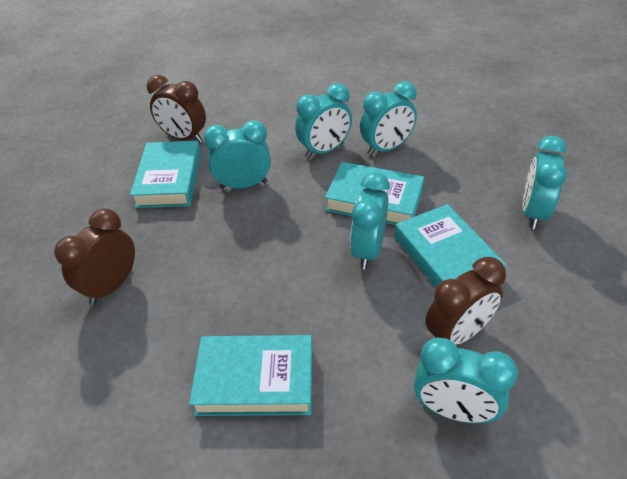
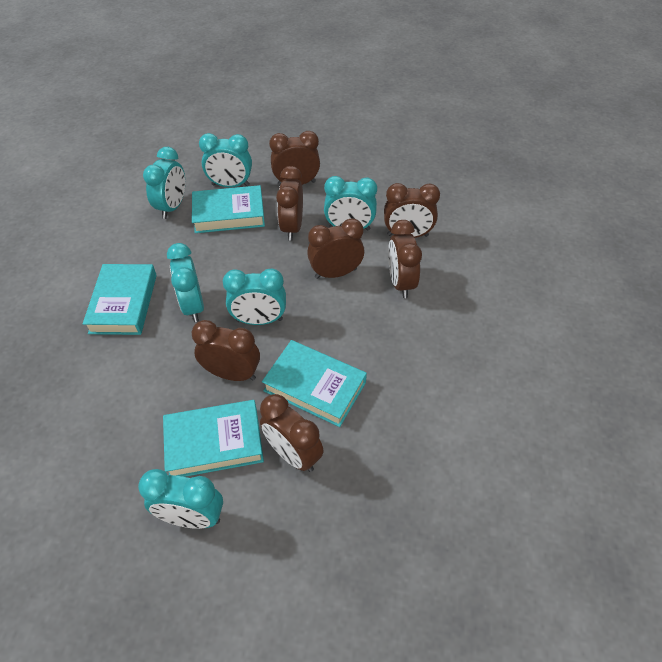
brown clock: 3 -> 7

